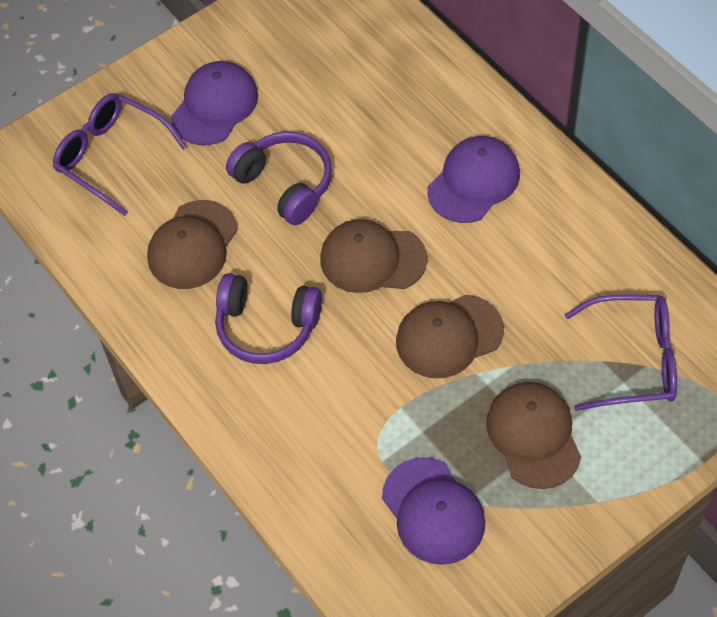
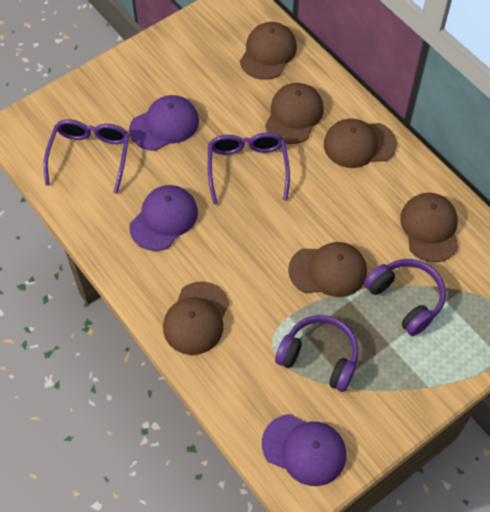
brown cap: 4 -> 6

